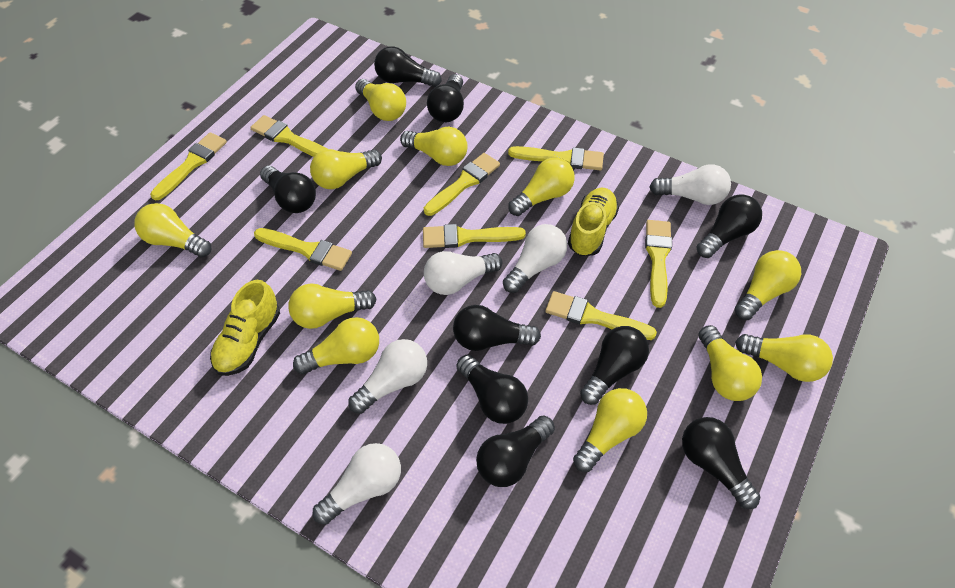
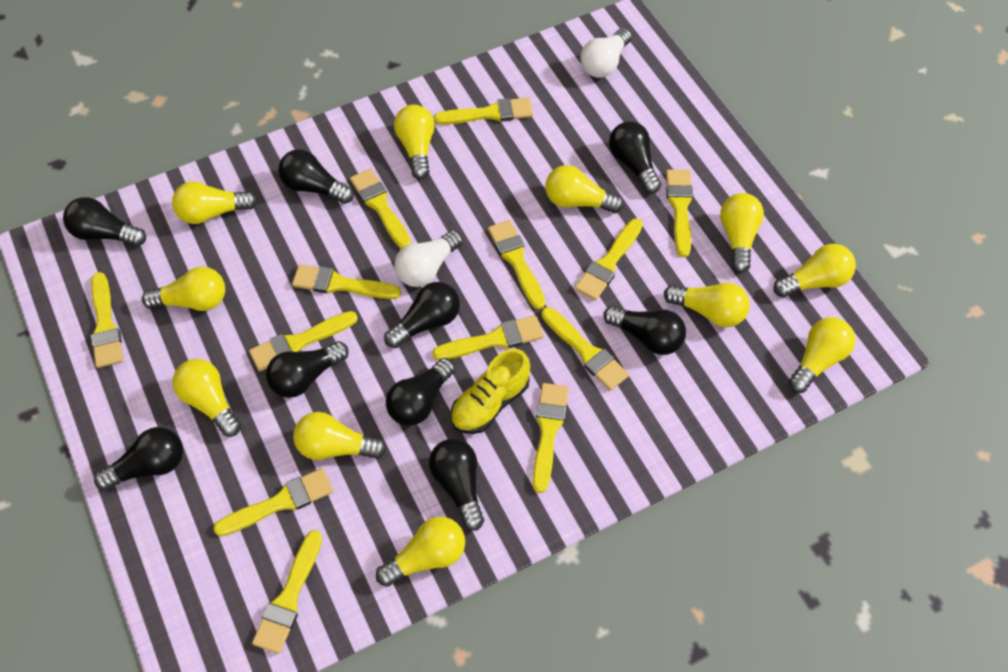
white light bulb: 5 -> 2
yellow brush: 8 -> 13
yellow shoe: 2 -> 1

